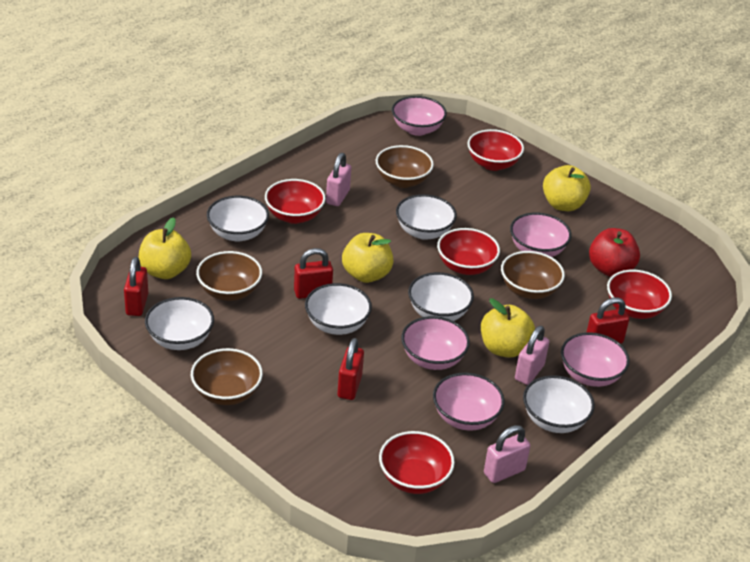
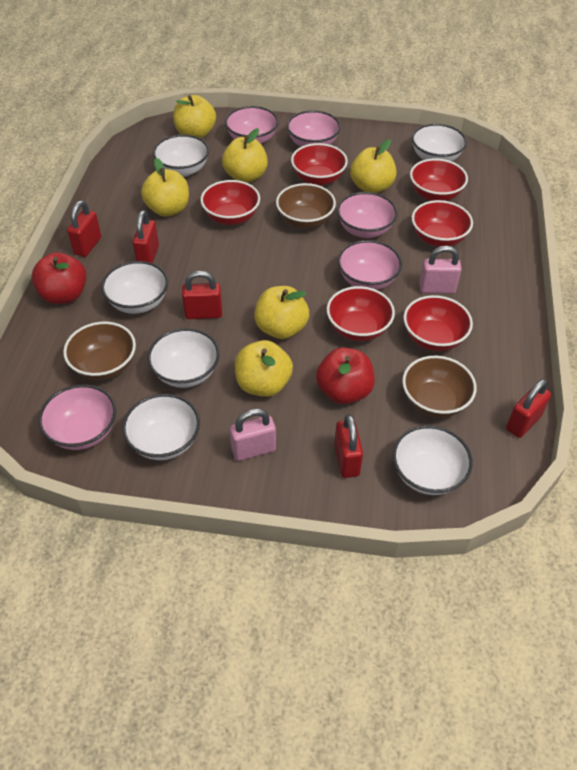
brown bowl: 4 -> 3
pink padlock: 3 -> 2
red apple: 1 -> 2
red bowl: 5 -> 6
red padlock: 4 -> 5
yellow apple: 4 -> 6

